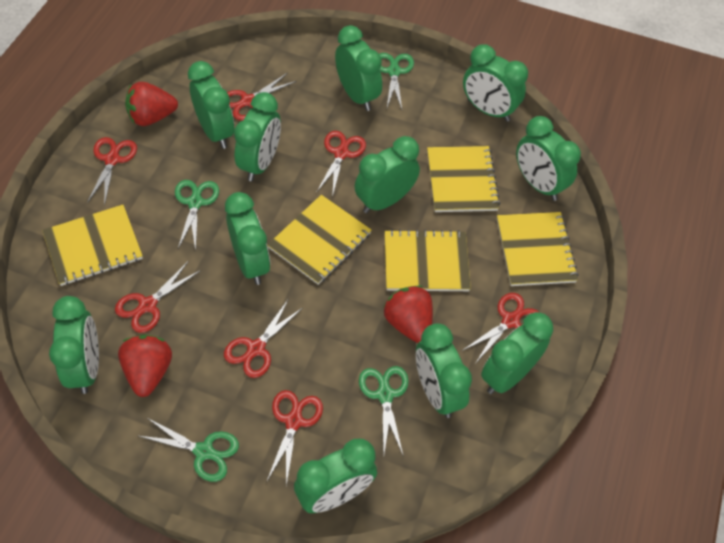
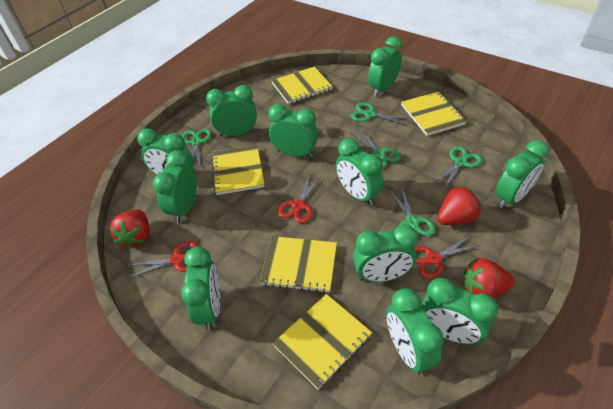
green scissors: 4 -> 5
red scissors: 7 -> 3

